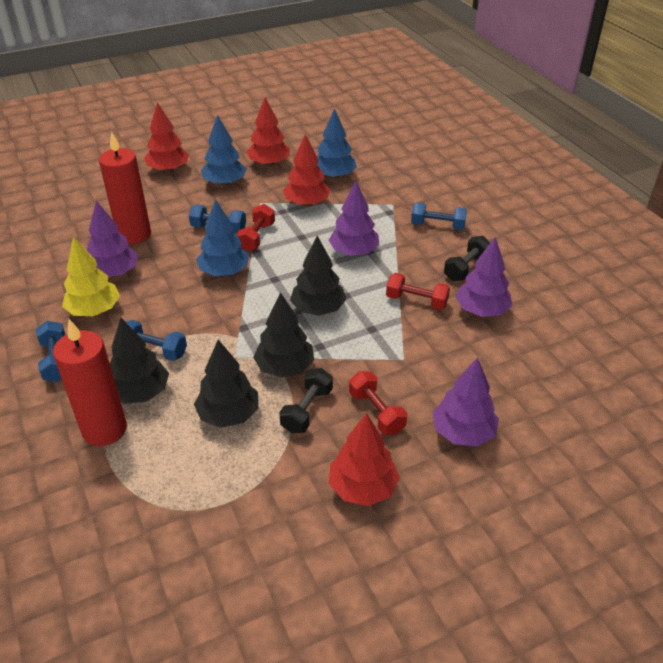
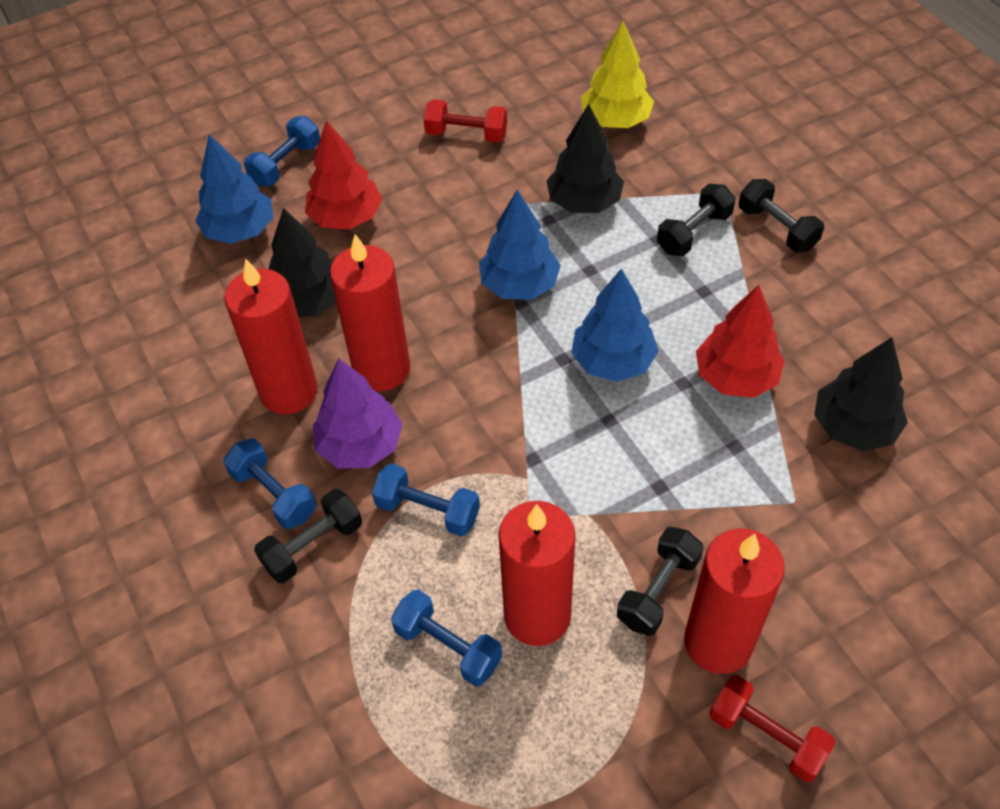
black dumbbell: 2 -> 4
black tree: 4 -> 3
purple tree: 4 -> 1
red candle: 2 -> 4
red dumbbell: 3 -> 2
red tree: 4 -> 2

